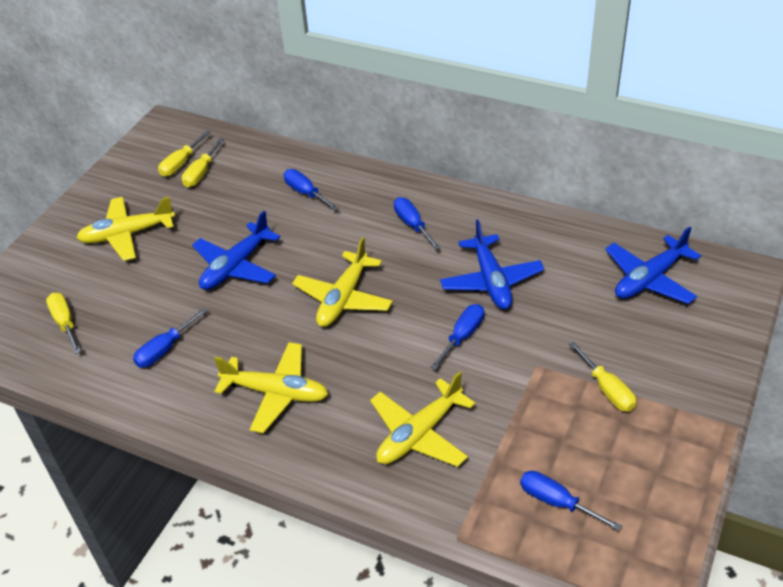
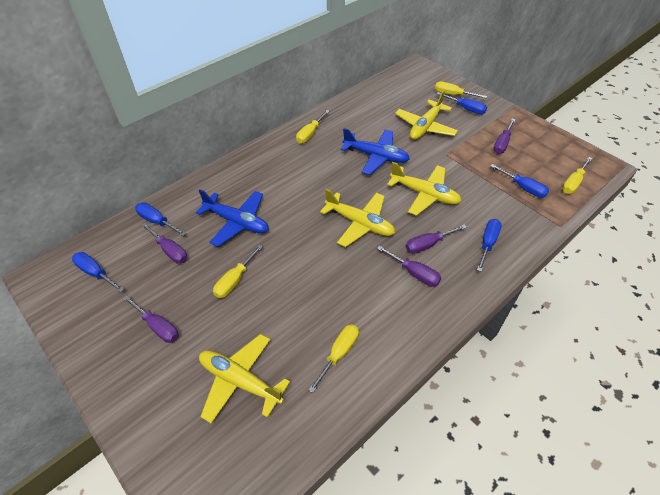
blue plane: 3 -> 2
purple screwdriver: 0 -> 5
yellow screwdriver: 4 -> 5

